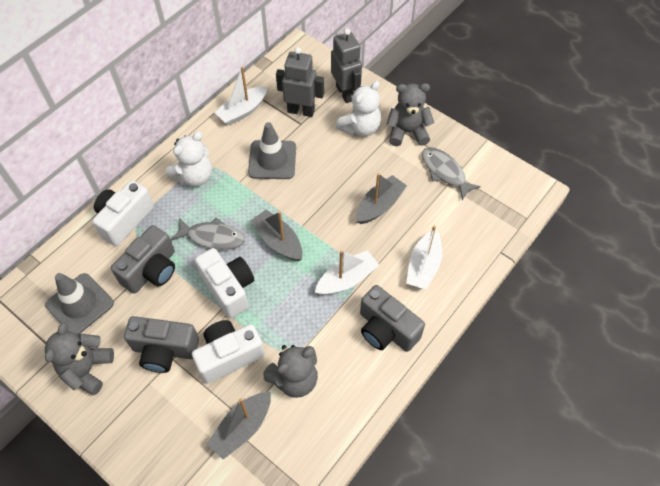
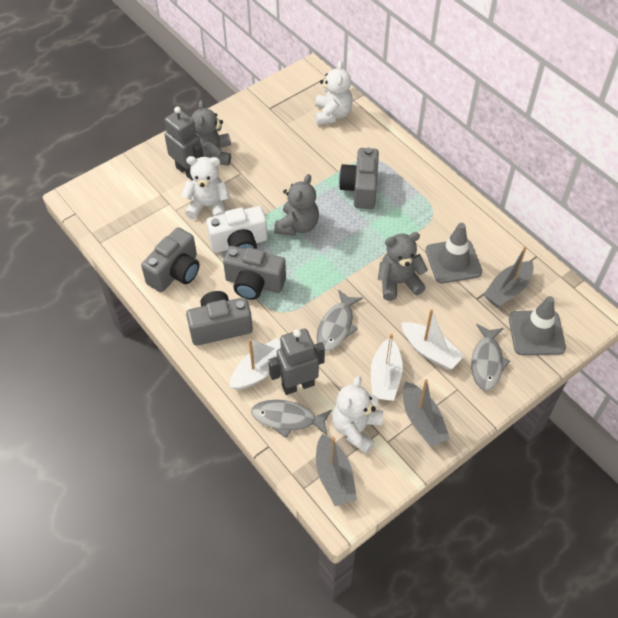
grey camera: 3 -> 4
grey fish: 2 -> 3
white camera: 3 -> 1
white teddy bear: 2 -> 3

